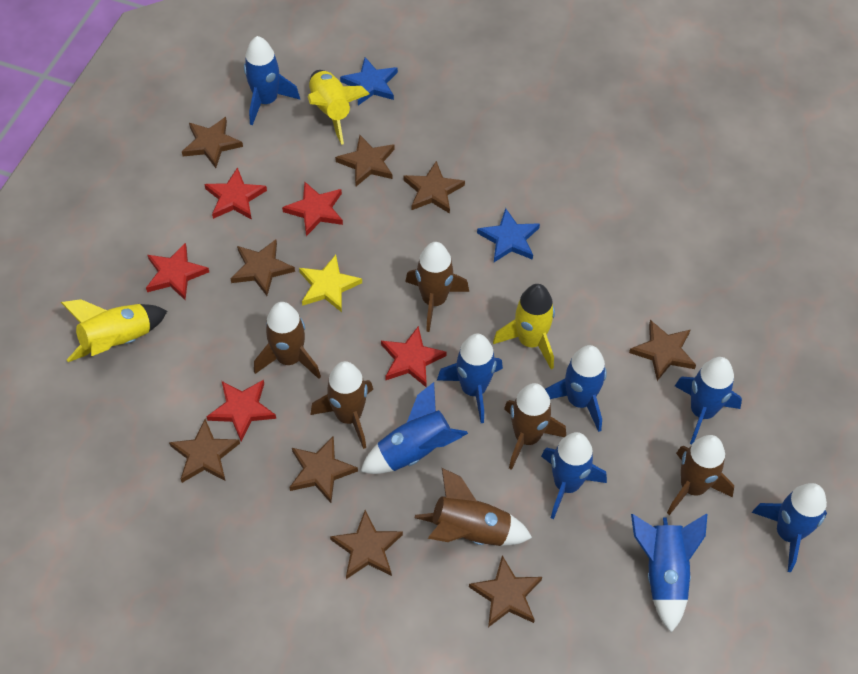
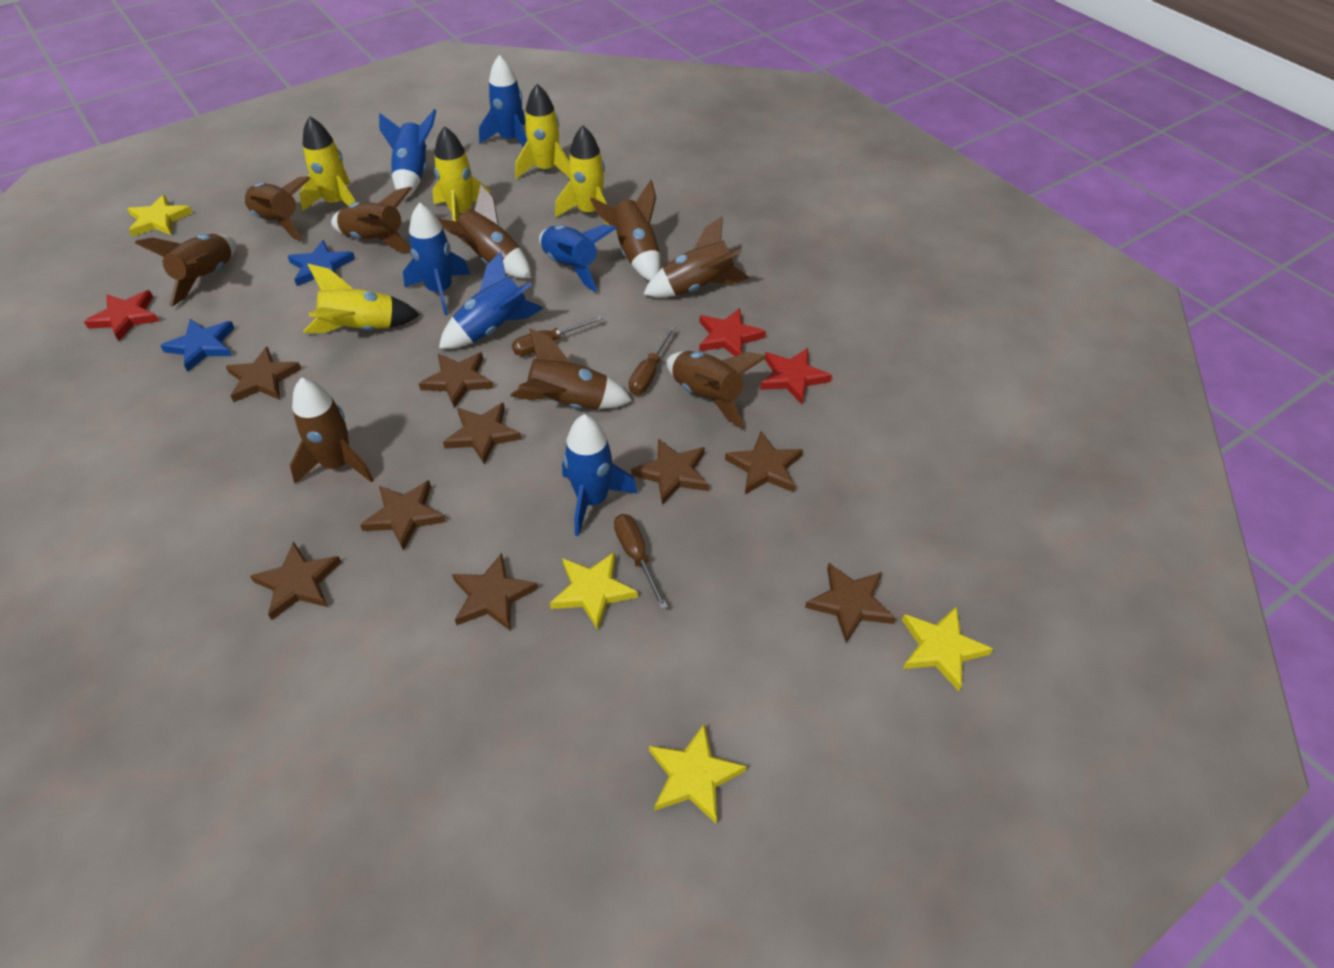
blue rocket: 8 -> 6
brown rocket: 6 -> 9
brown screwdriver: 0 -> 3
red star: 5 -> 3
yellow rocket: 3 -> 5
yellow star: 1 -> 4

